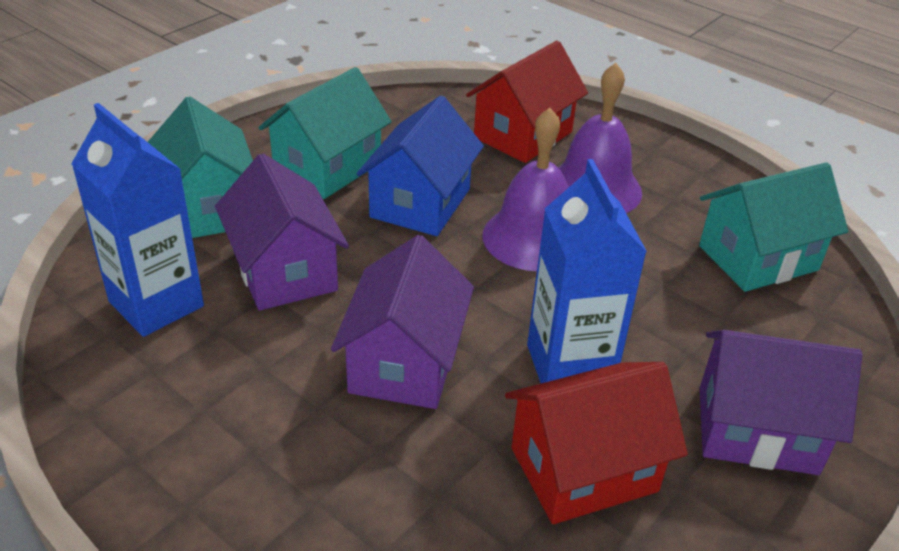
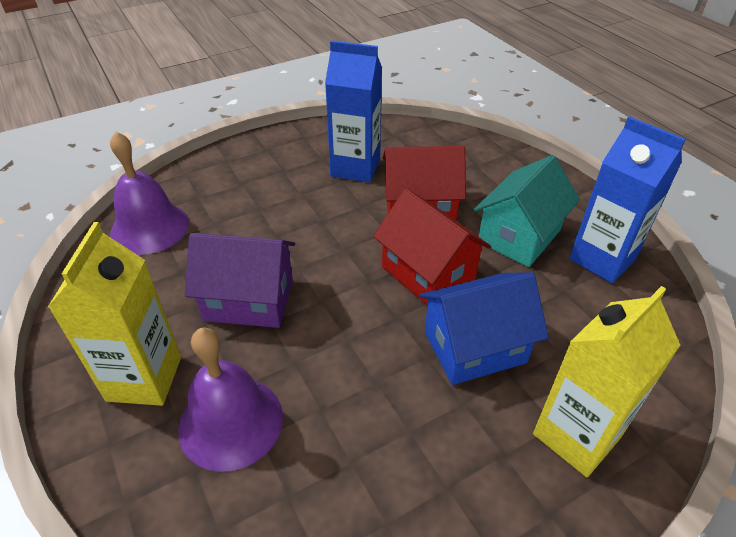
purple house: 3 -> 1
turquoise house: 3 -> 1
yellow carton: 0 -> 2

